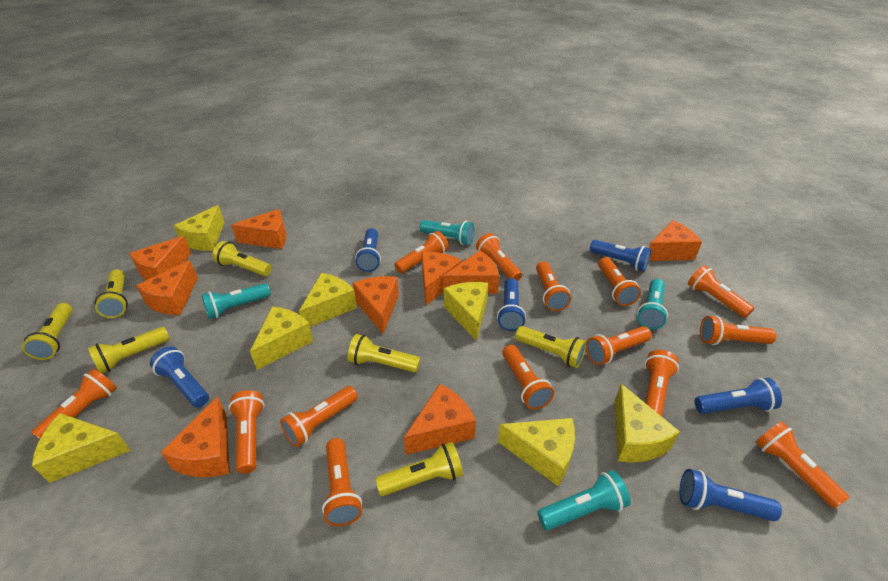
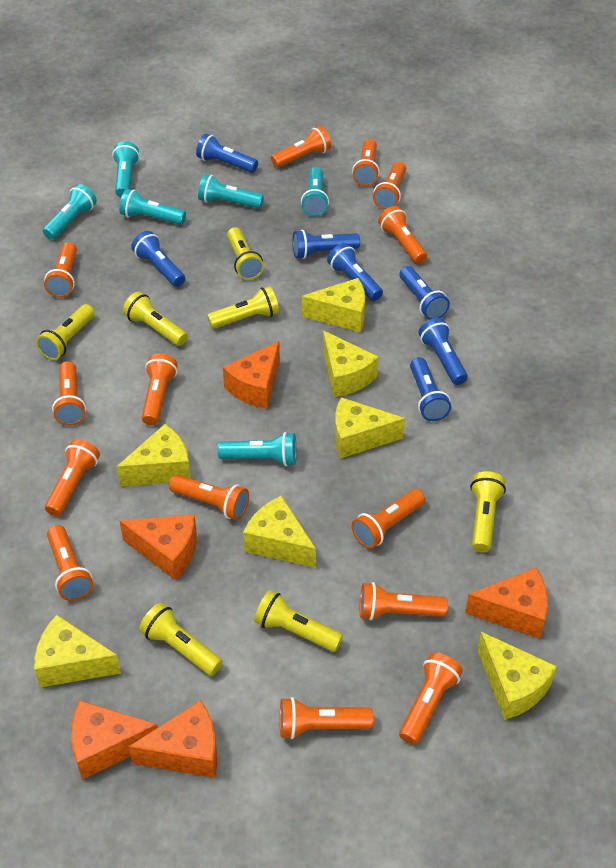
blue flashlight: 6 -> 7
orange cheese: 9 -> 5
turquoise flashlight: 4 -> 6

